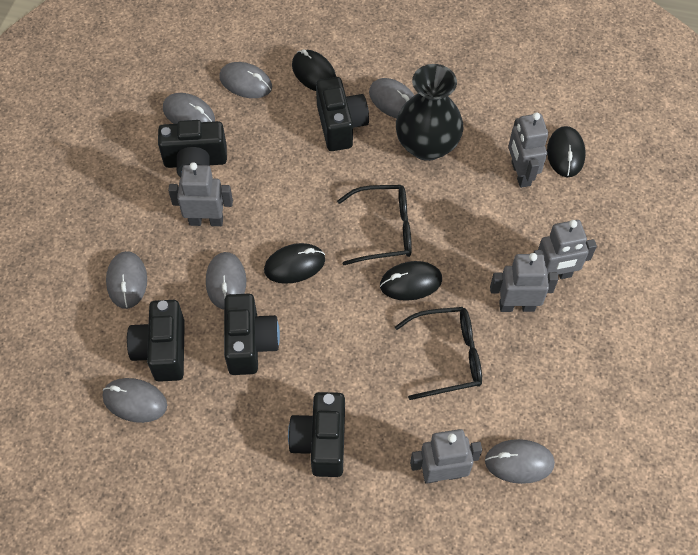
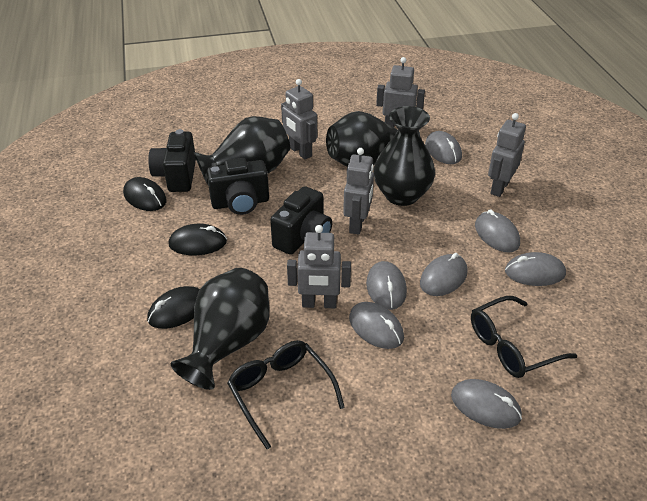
black camera: 5 -> 3
black mouse: 4 -> 3
black vase: 1 -> 4

